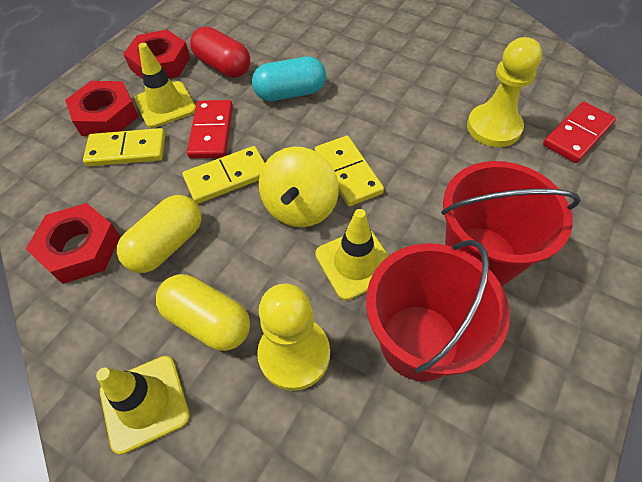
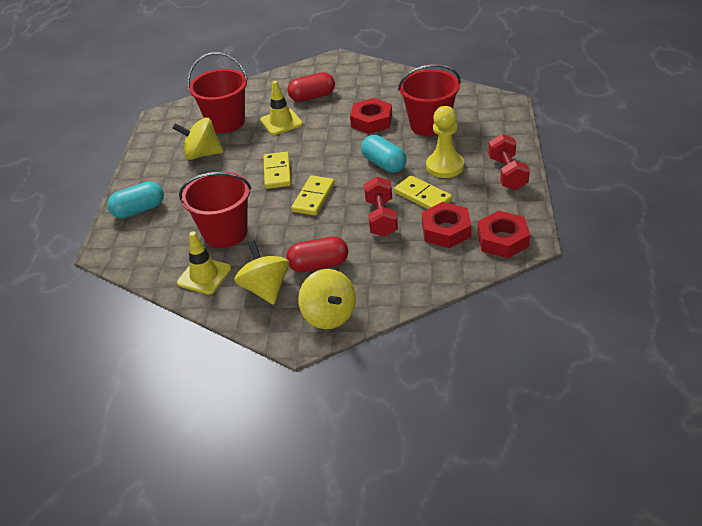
red bucket: 2 -> 3
red capsule: 1 -> 2
red domino: 2 -> 0
red dumbbell: 0 -> 2
turquoise capsule: 1 -> 2
yellow capsule: 2 -> 0
yellow pawn: 2 -> 1
yellow spinning top: 1 -> 3
yellow traffic cone: 3 -> 2

